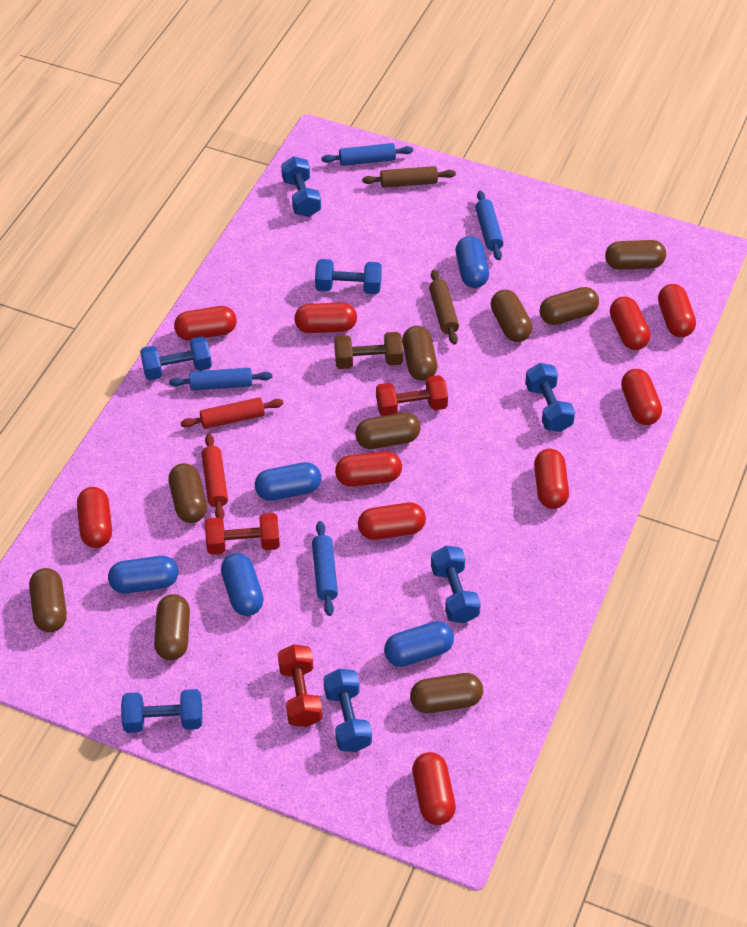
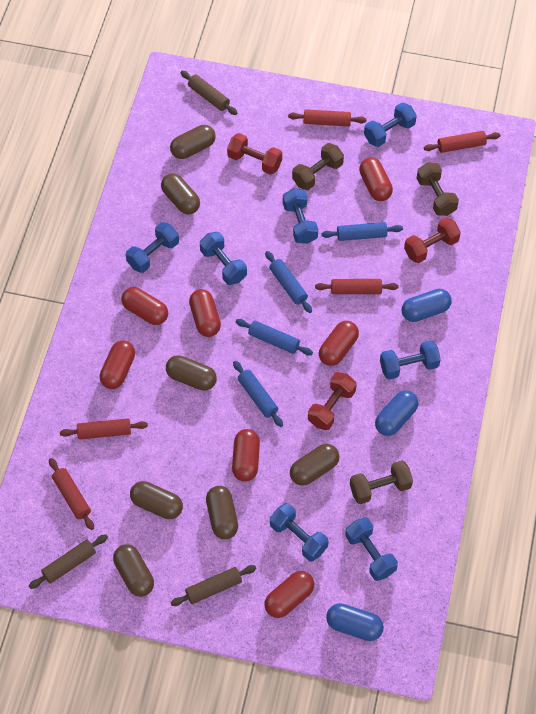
blue capsule: 5 -> 3
brown capsule: 9 -> 7
brown dumbbell: 1 -> 3
brown rolling pin: 2 -> 3
red capsule: 10 -> 7
red rolling pin: 2 -> 5

